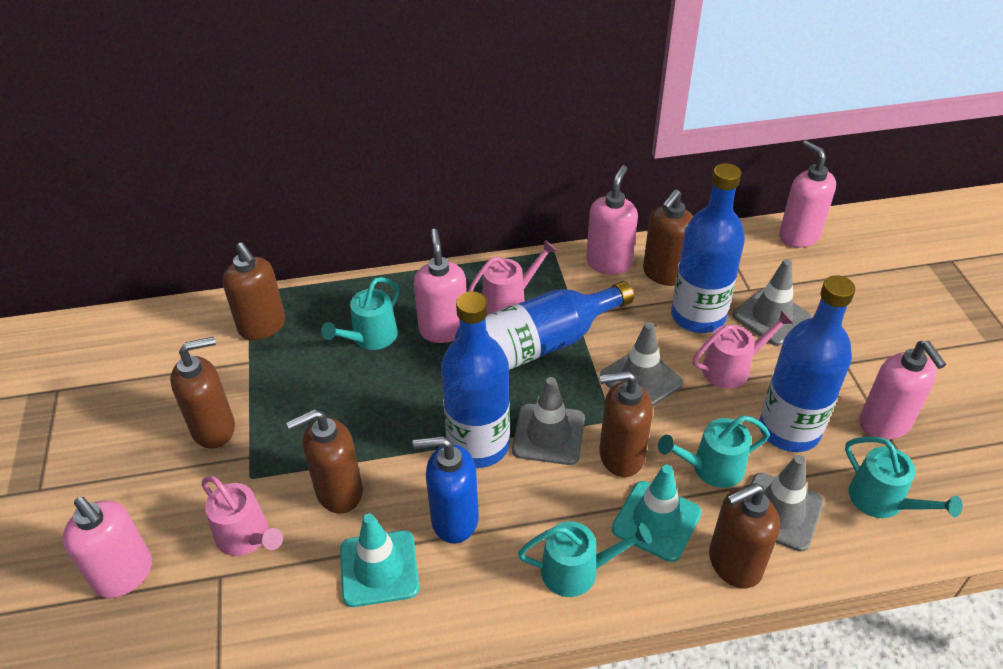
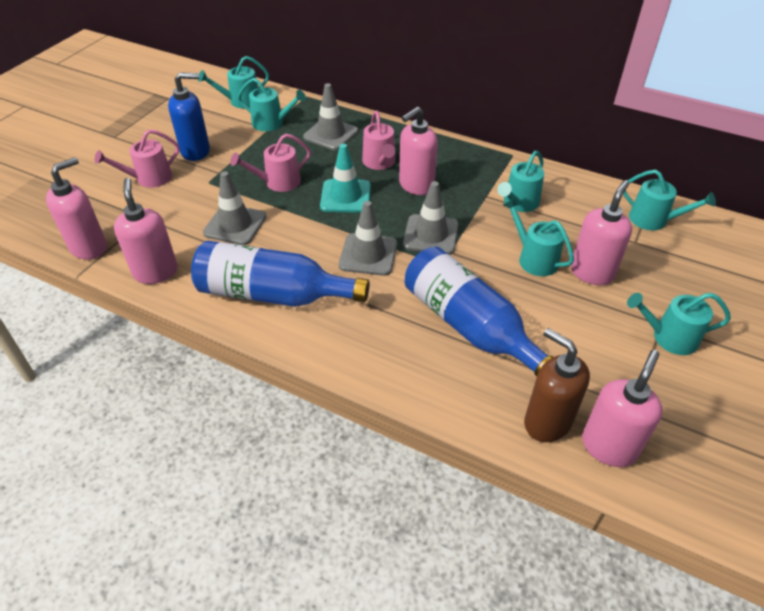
blue bottle: 4 -> 2
brown soap dispenser: 6 -> 1
turquoise traffic cone: 2 -> 1
turquoise watering can: 4 -> 6

